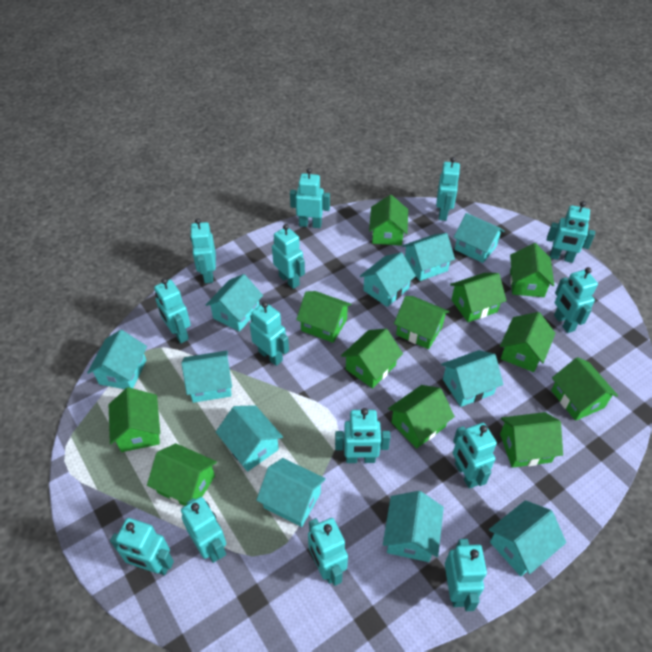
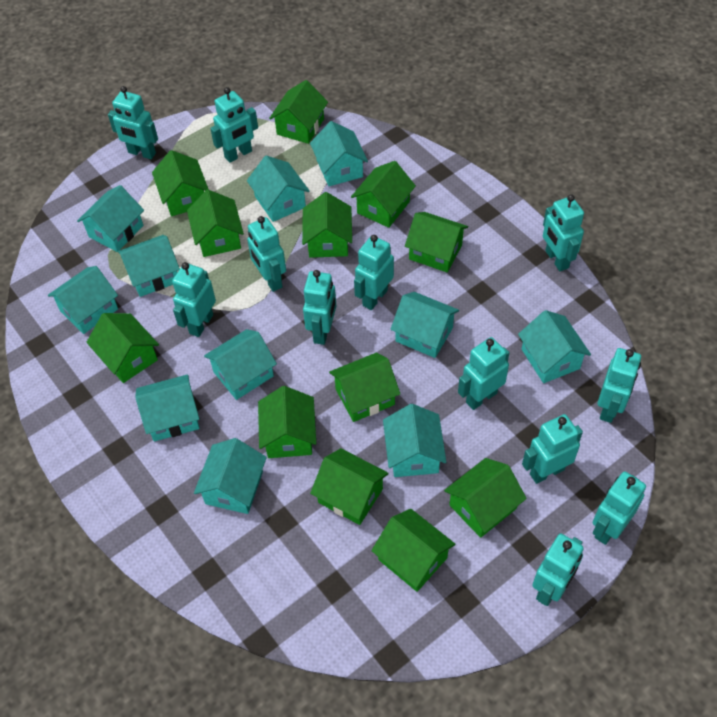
turquoise robot: 14 -> 12

